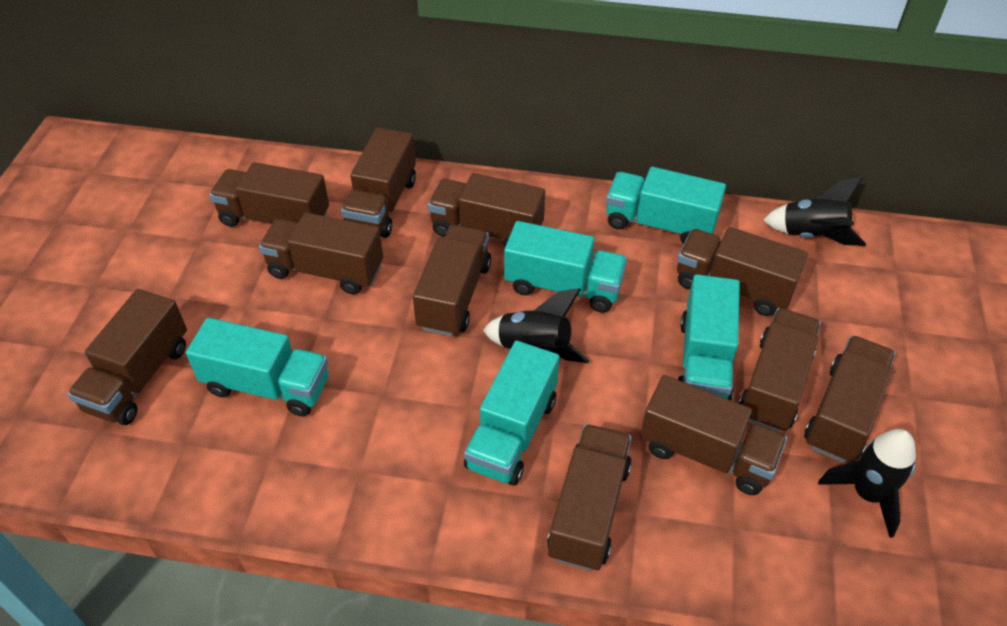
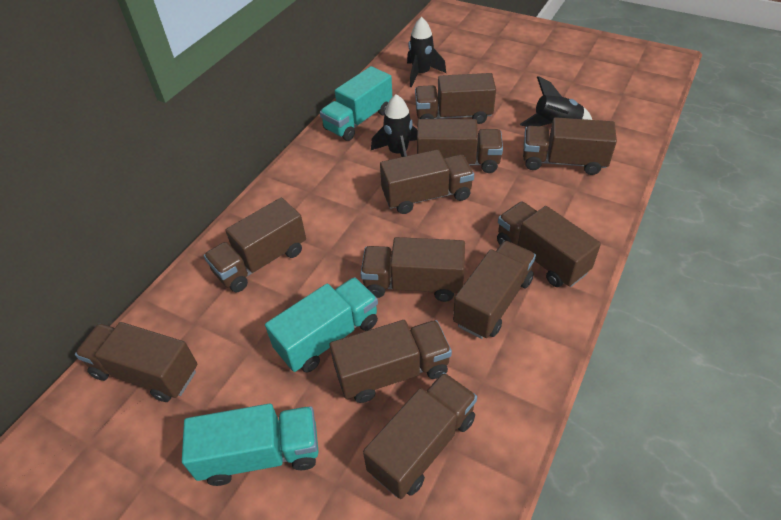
turquoise truck: 5 -> 3

